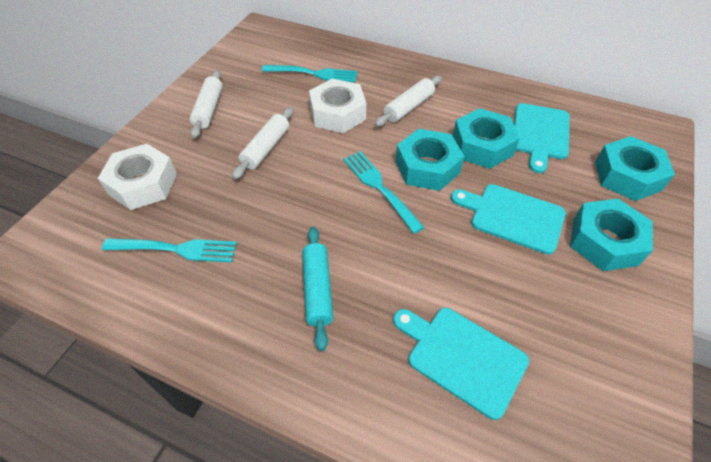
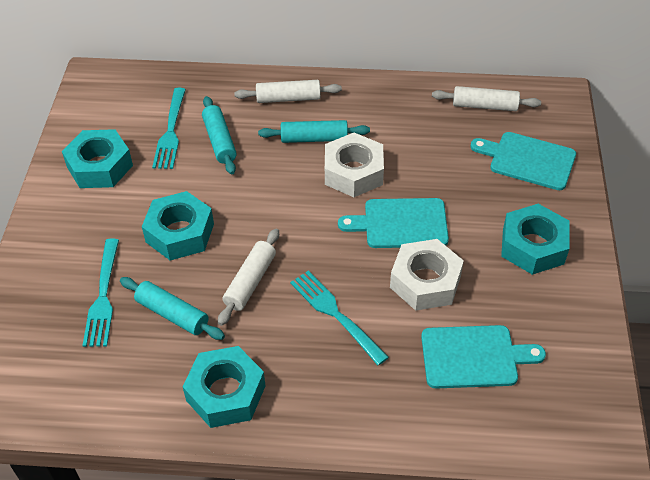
turquoise rolling pin: 1 -> 3

